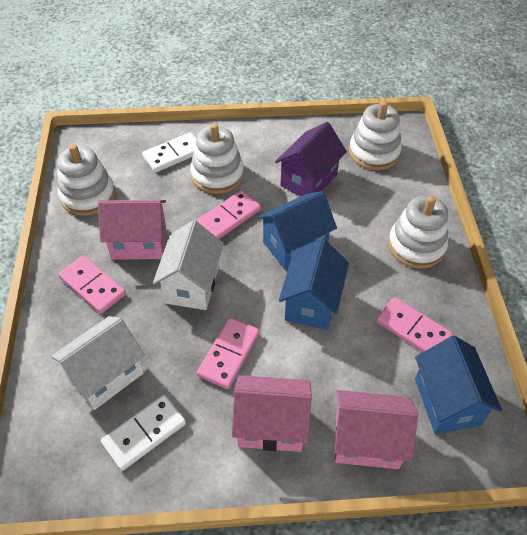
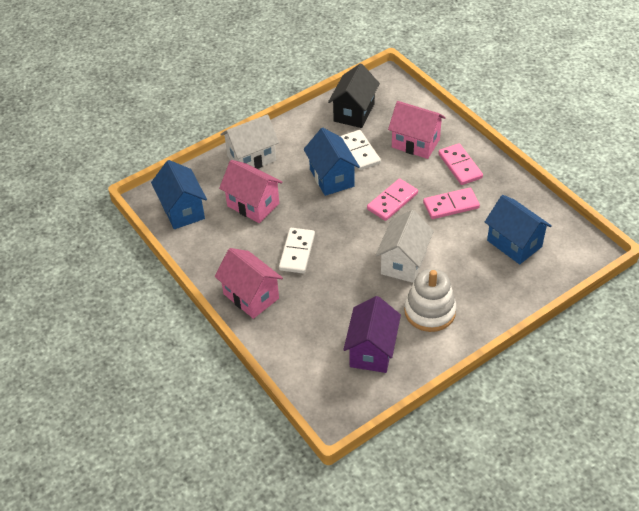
black house: 0 -> 1
pink domino: 4 -> 3
white stacking toy: 4 -> 1

